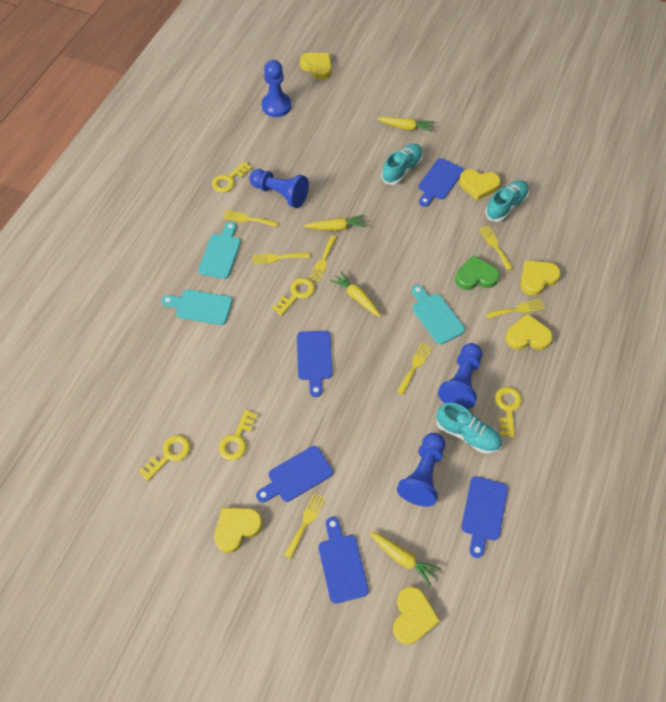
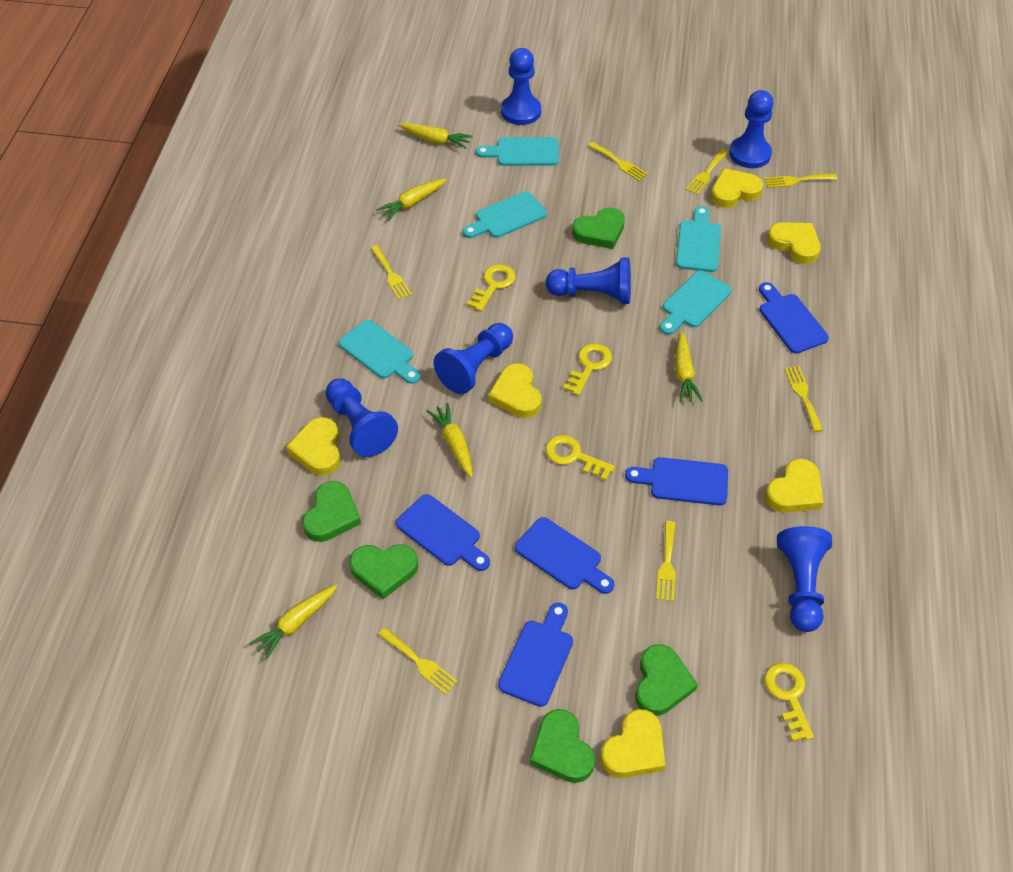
blue pawn: 4 -> 6
green heart: 1 -> 5
turquoise cutting board: 3 -> 5
turquoise shoe: 3 -> 0
yellow carrot: 4 -> 5
yellow key: 5 -> 4

